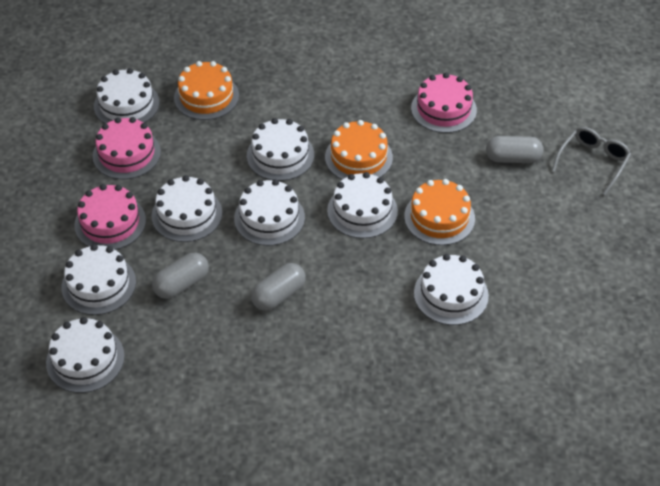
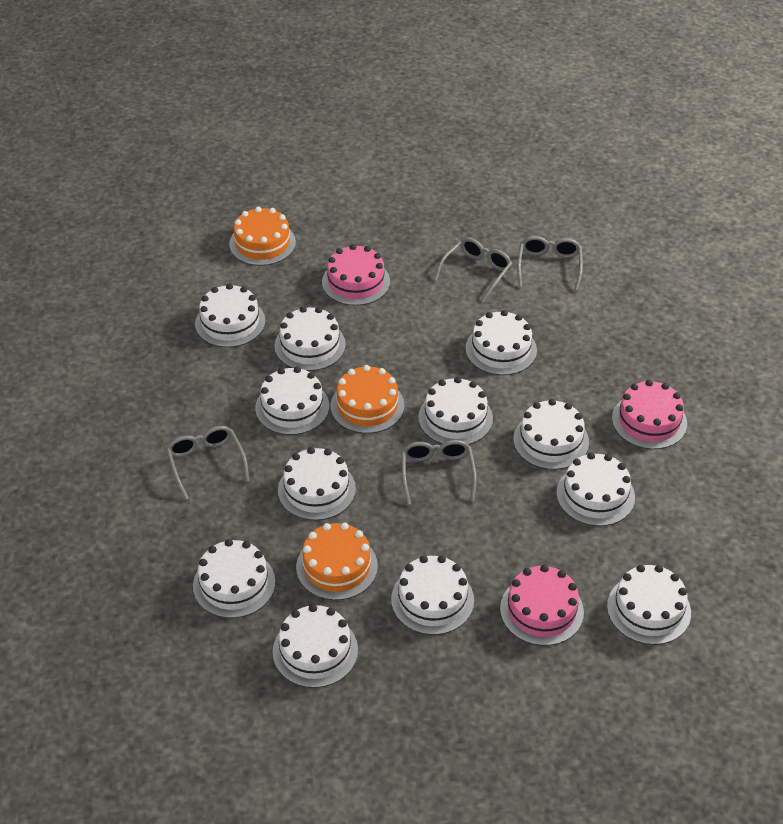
grey capsule: 3 -> 0
grey glasses: 1 -> 4
white cake: 8 -> 12

